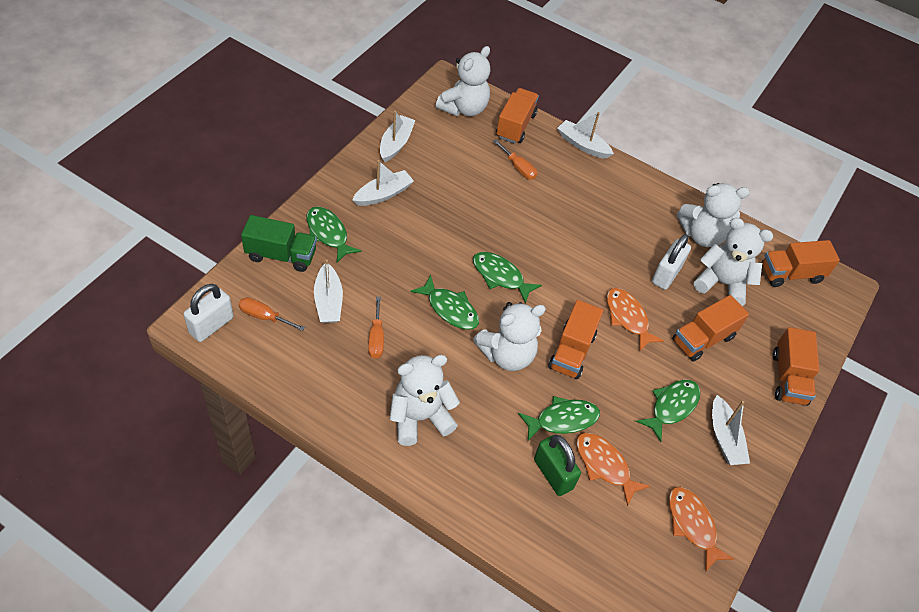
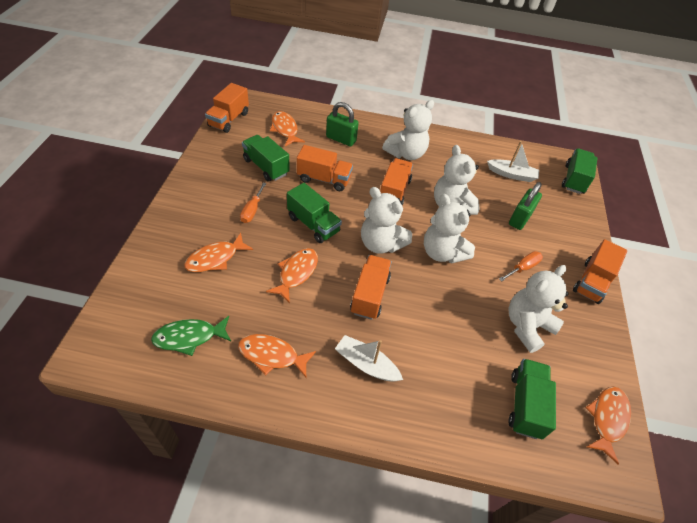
green fish: 5 -> 1
green padlock: 1 -> 2
green truck: 1 -> 4
orange fish: 3 -> 5
orange screwdriver: 3 -> 2
white boat: 5 -> 2
white padlock: 2 -> 0

